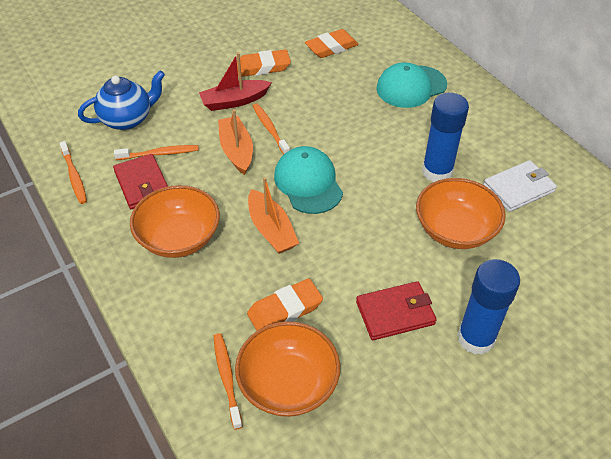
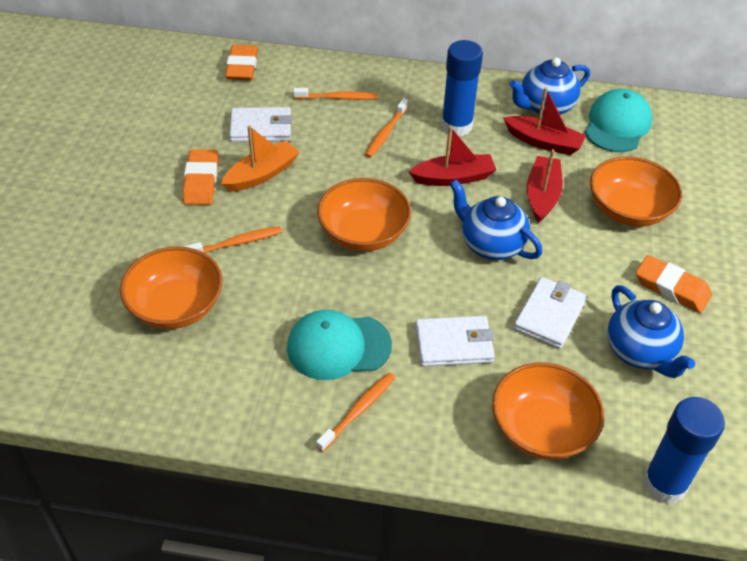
blue teapot: 1 -> 3
orange boat: 2 -> 1
orange bowl: 3 -> 4
red boat: 1 -> 3
red wallet: 2 -> 0
white wallet: 1 -> 3

